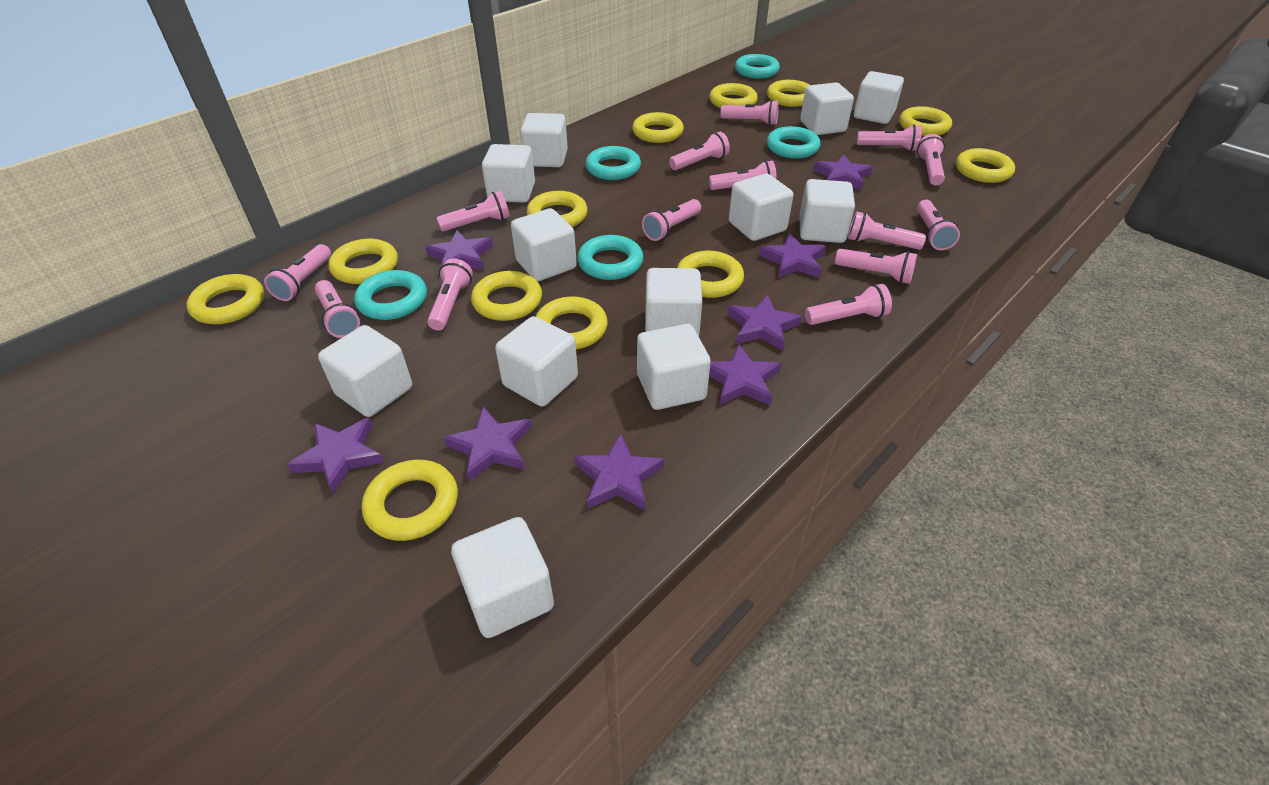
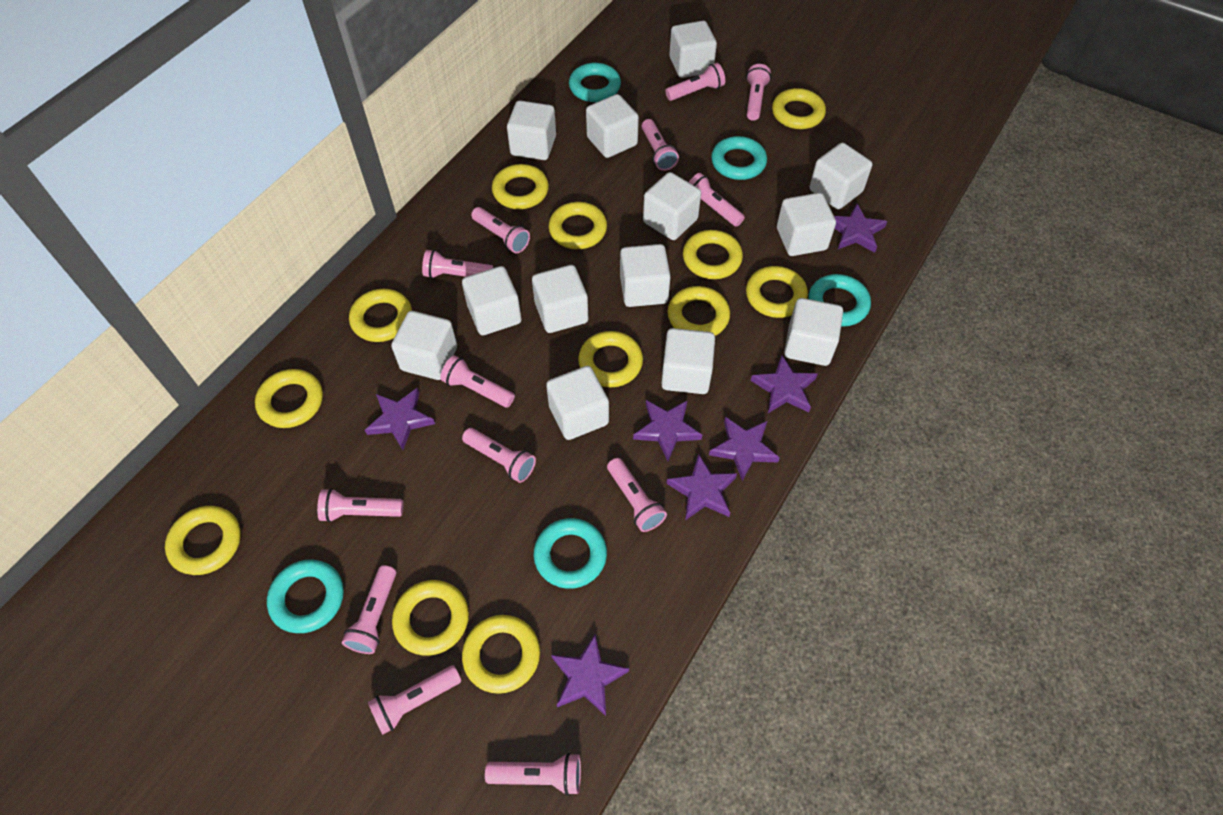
pink flashlight: 14 -> 13
purple star: 8 -> 7
white cube: 12 -> 13

